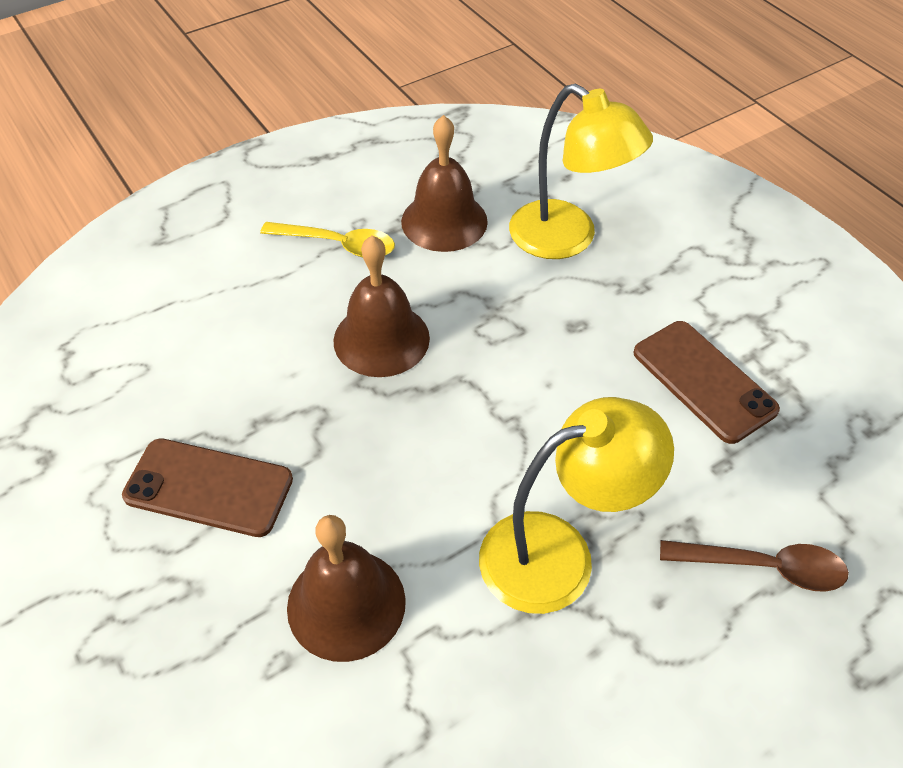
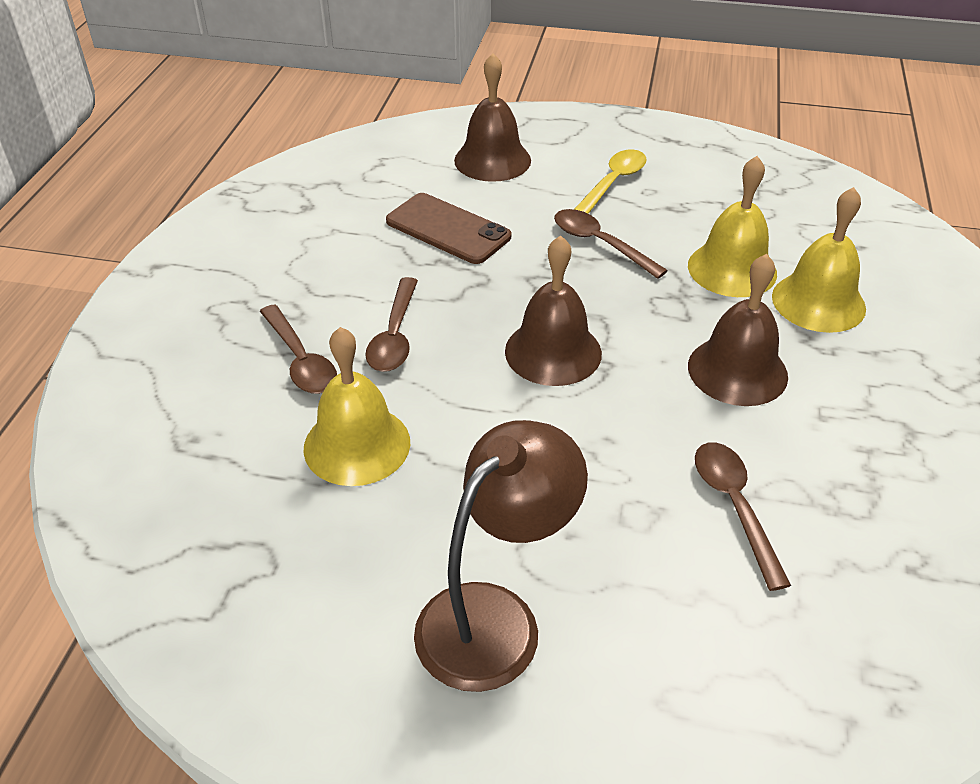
brown lamp: 0 -> 1
brown phone: 2 -> 1
brown spoon: 1 -> 4
yellow bell: 0 -> 3
yellow lamp: 2 -> 0

